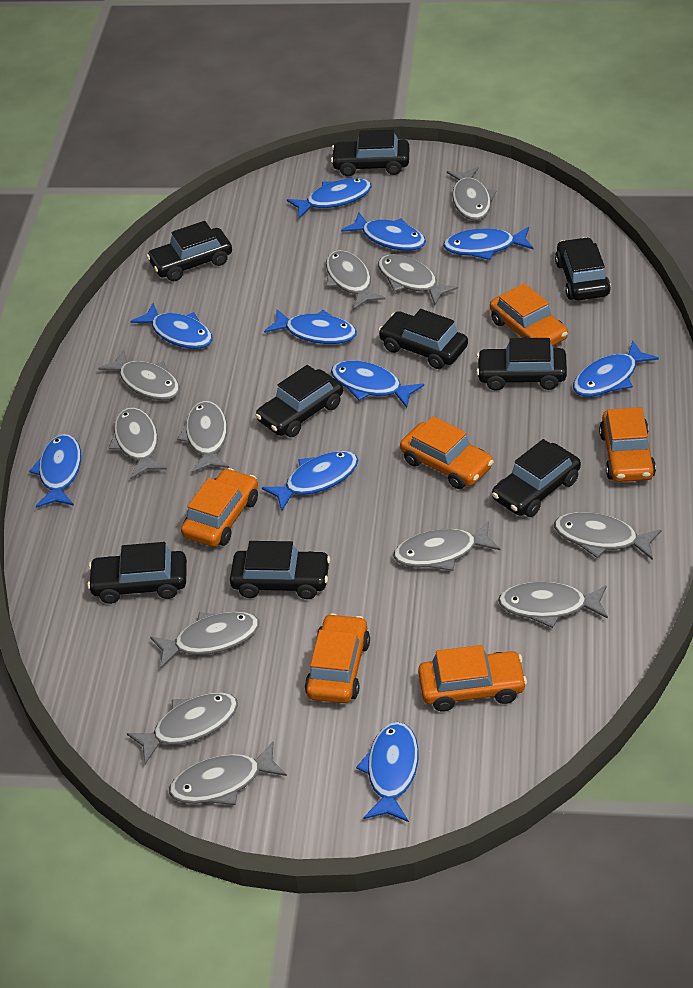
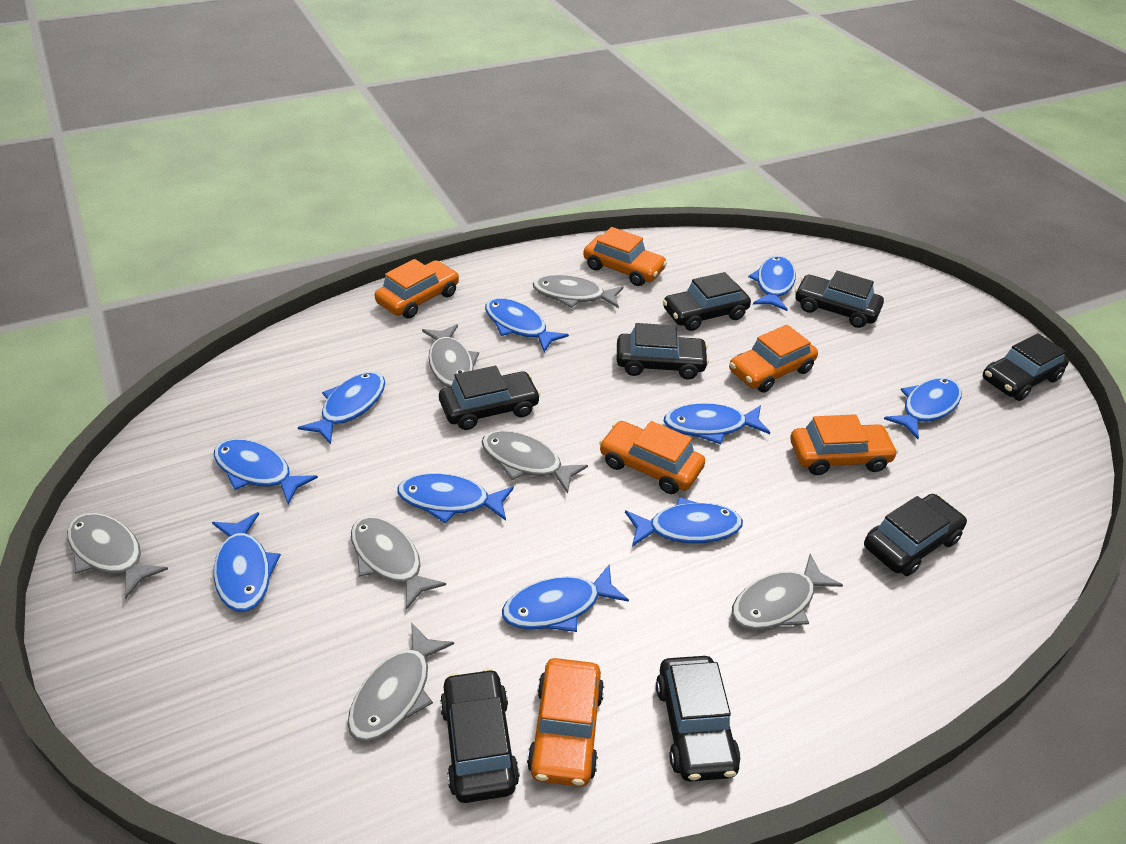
black car: 9 -> 8
grey fish: 12 -> 7

